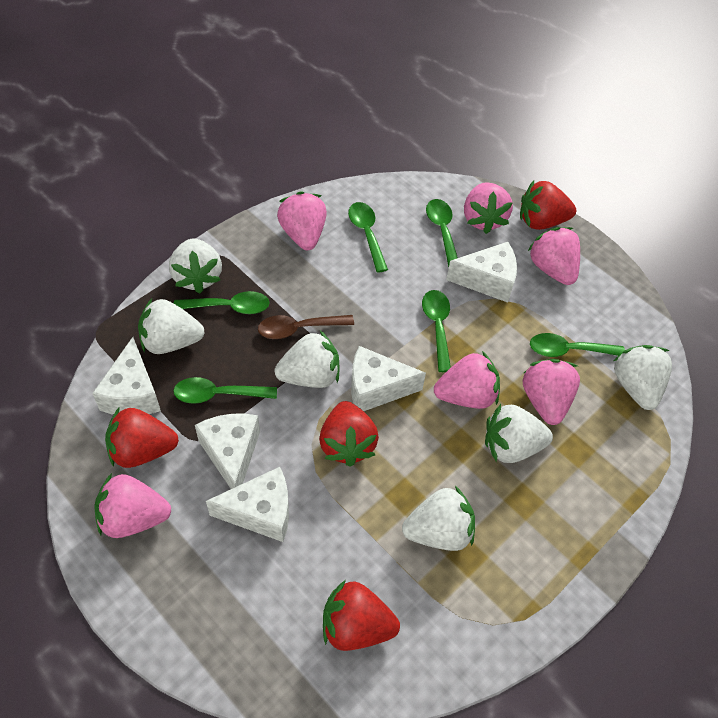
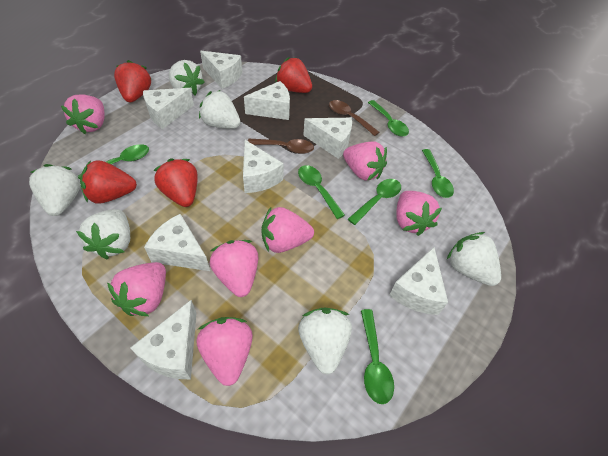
brown spoon: 1 -> 2
pink strawberry: 6 -> 7
white cheese: 5 -> 8

